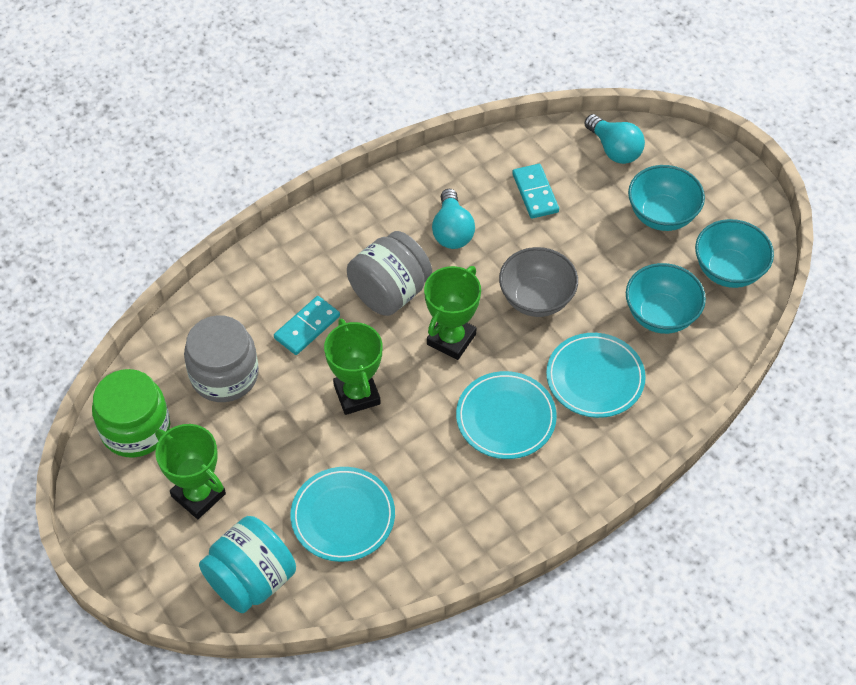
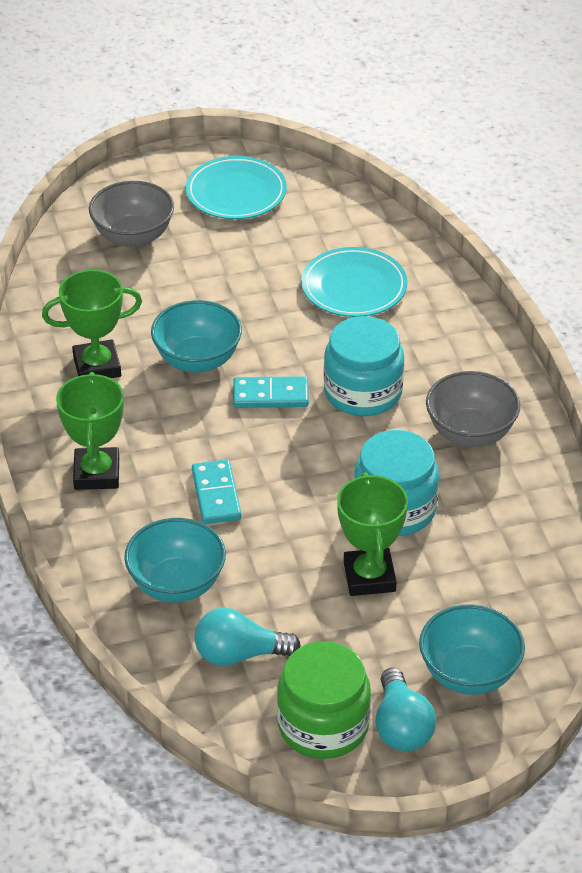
grey bowl: 1 -> 2
grey jar: 2 -> 0
turquoise jar: 1 -> 2
turquoise plate: 3 -> 2

